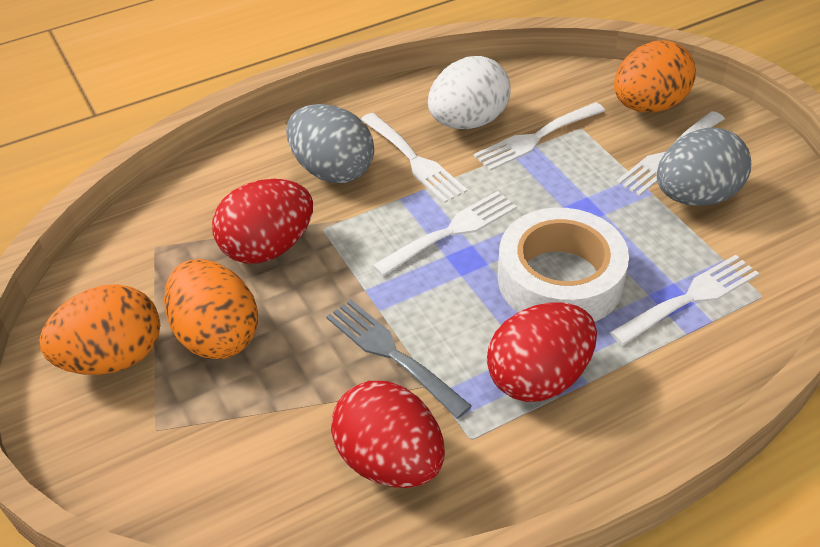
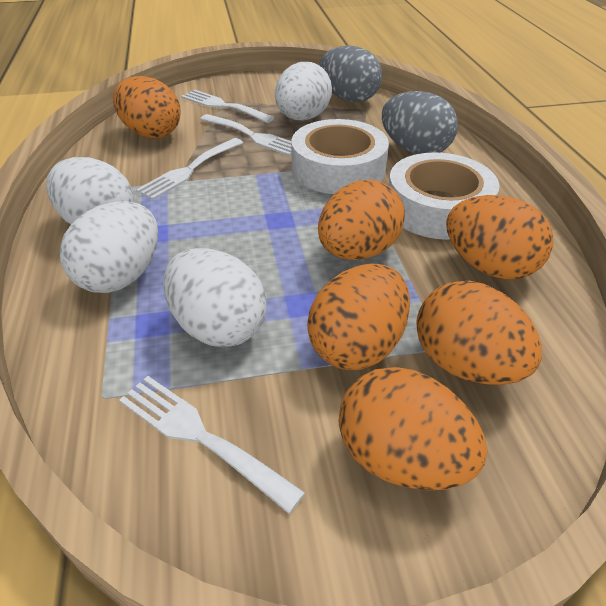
grey fork: 1 -> 0
orange egg: 3 -> 6
red egg: 3 -> 0
white egg: 1 -> 4
white fork: 5 -> 4
white tape: 1 -> 2

